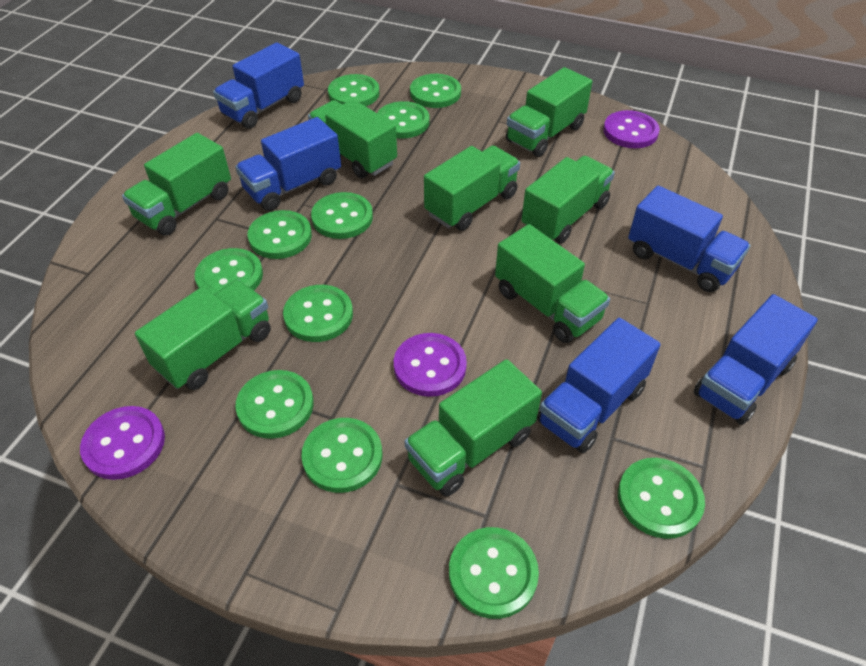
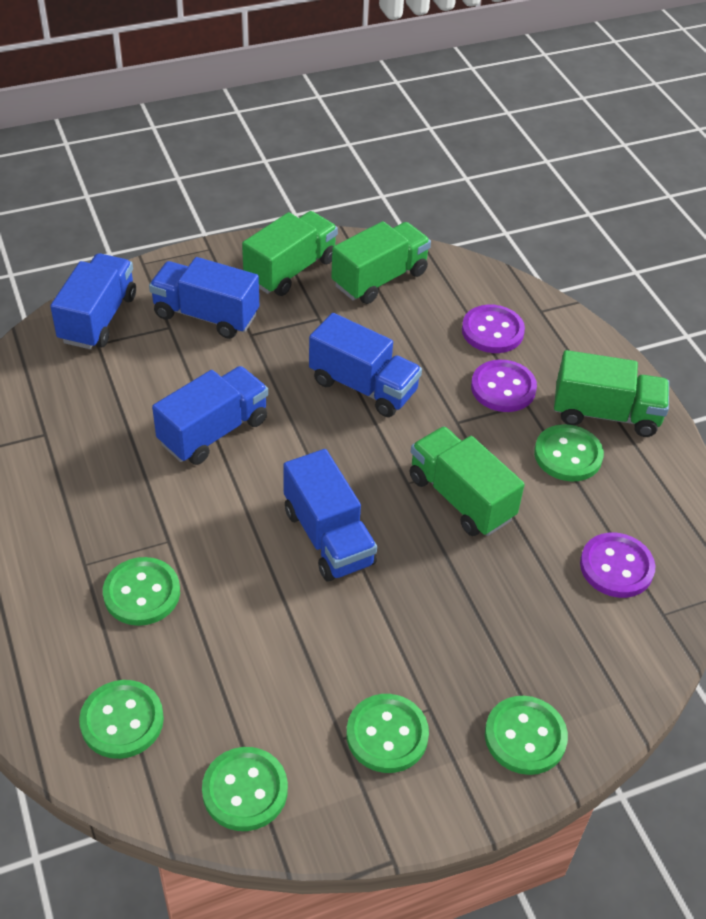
green button: 11 -> 6
green truck: 8 -> 4

